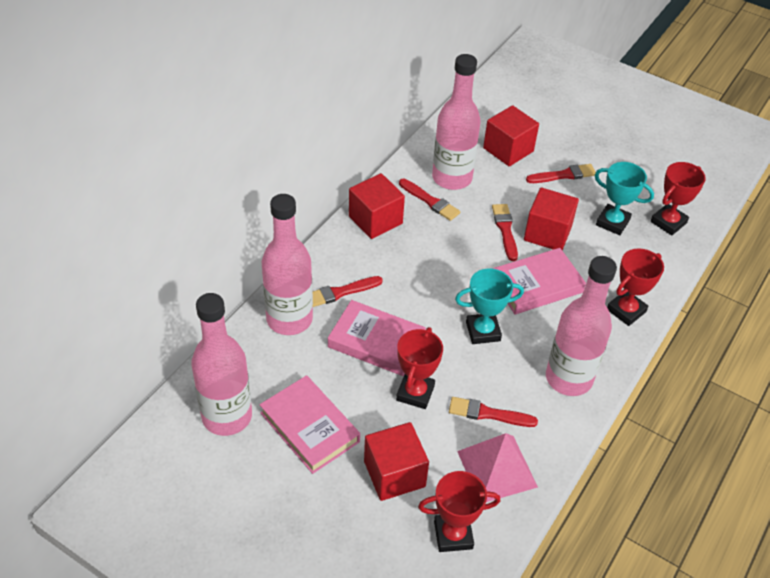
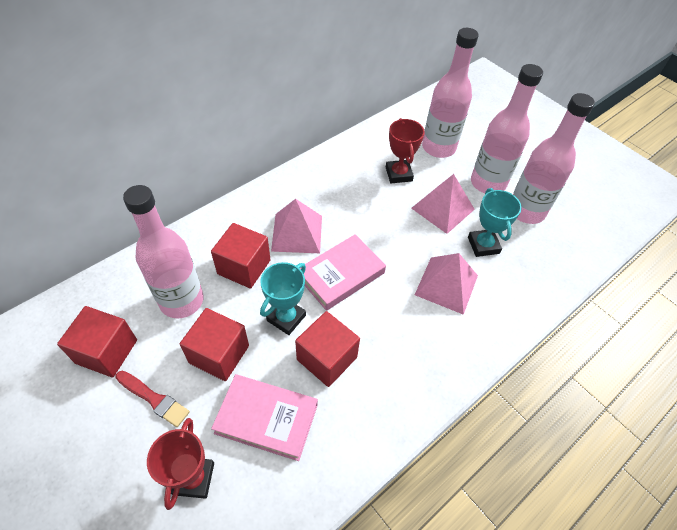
pink book: 3 -> 2
pink pyramid: 1 -> 3
red brush: 5 -> 1
red trophy: 4 -> 2

